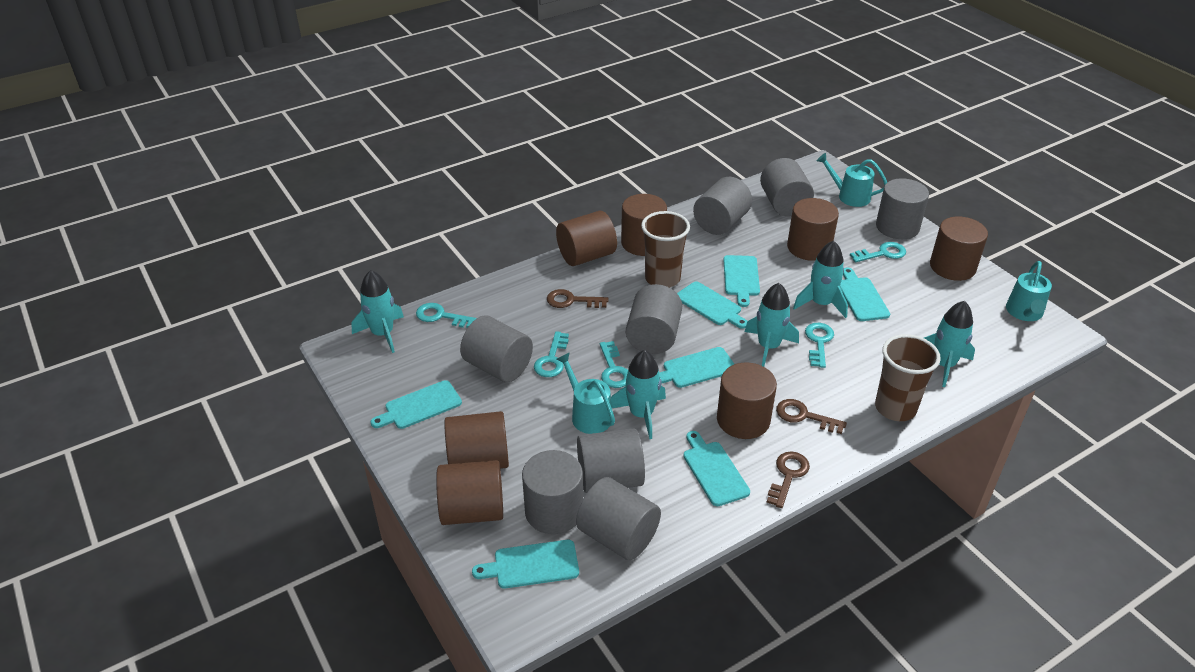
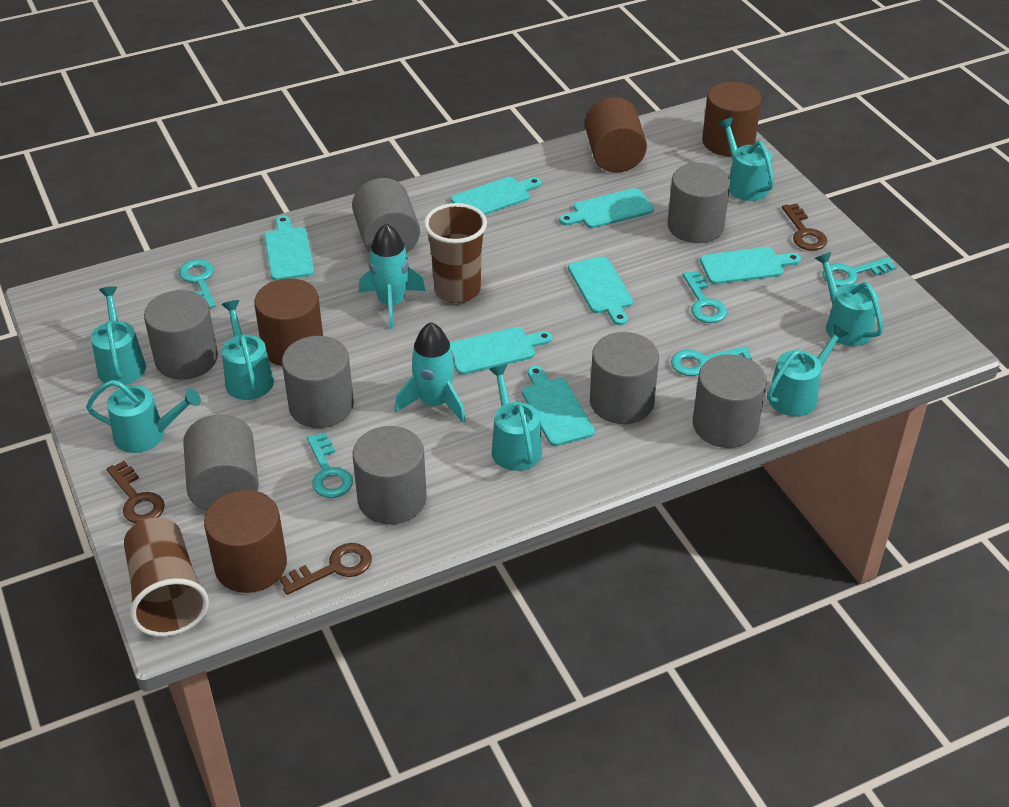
brown cylinder: 7 -> 4
turquoise rocket: 5 -> 2
turquoise watering can: 3 -> 7

